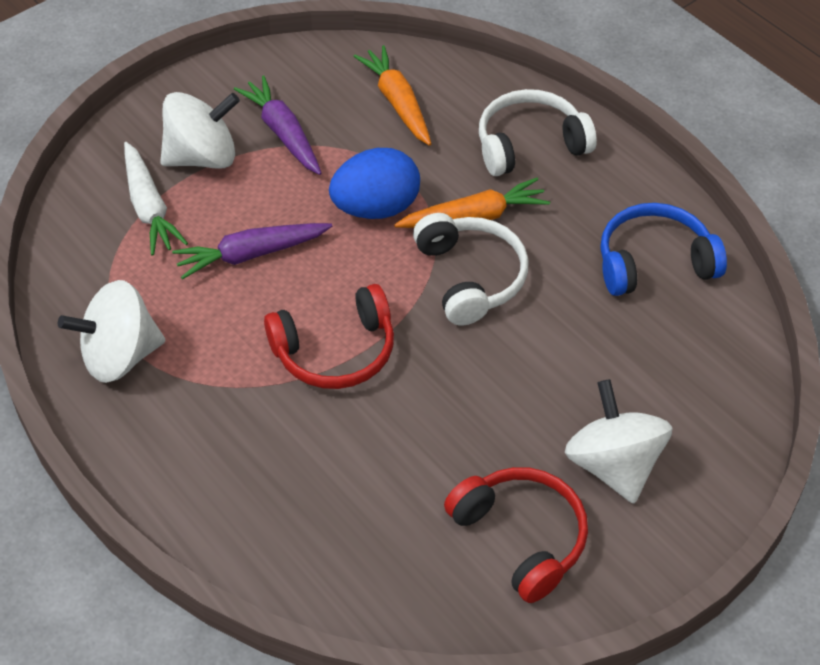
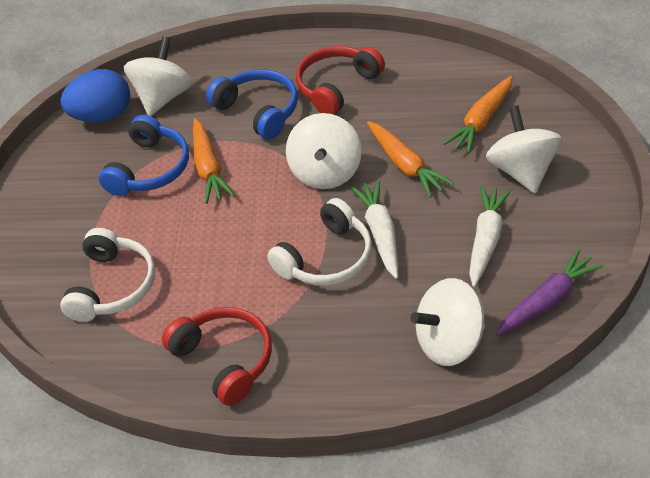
blue headphones: 1 -> 2
orange carrot: 2 -> 3
purple carrot: 2 -> 1
white carrot: 1 -> 2
white spinning top: 3 -> 4

